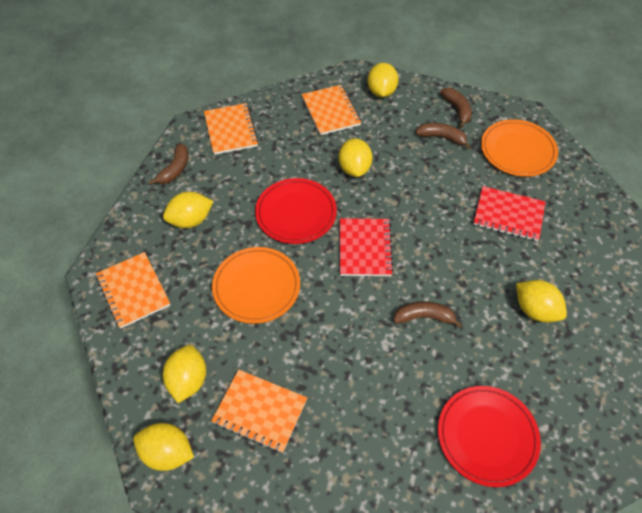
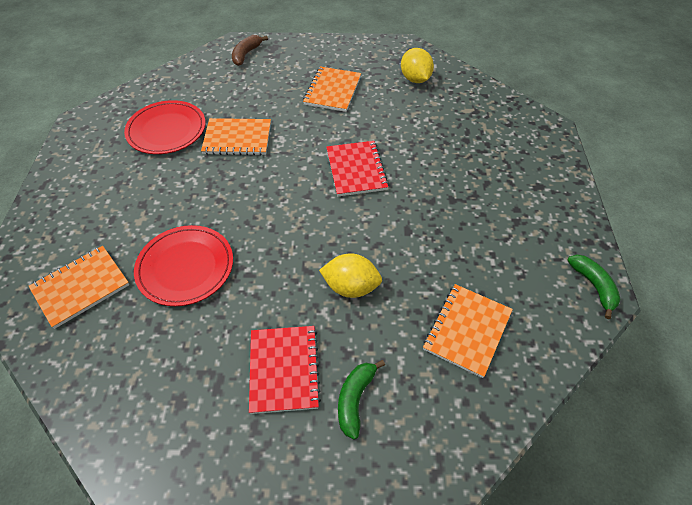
brown banana: 4 -> 1
green banana: 0 -> 2
orange plate: 2 -> 0
yellow lemon: 6 -> 2

